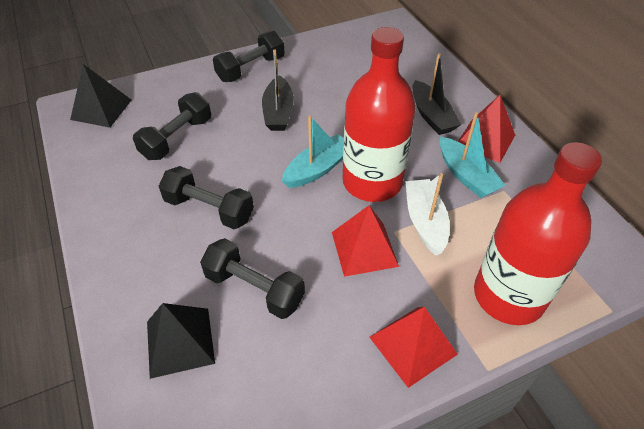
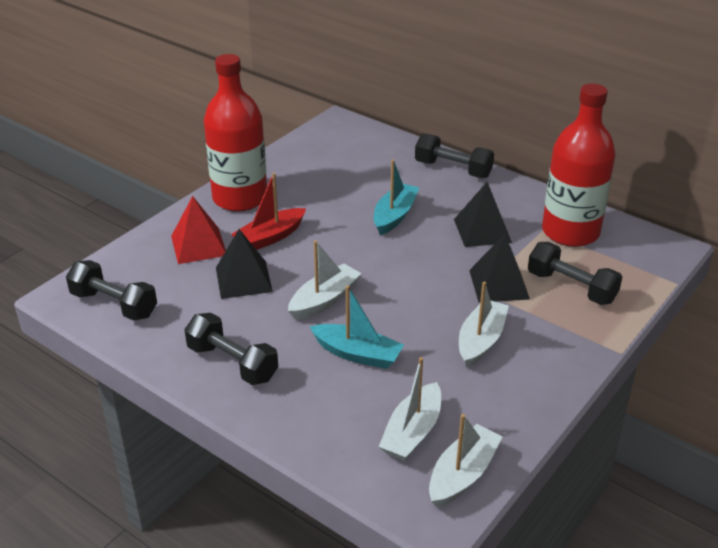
black boat: 2 -> 0
black pyramid: 2 -> 3
red boat: 0 -> 1
red pyramid: 3 -> 1
white boat: 1 -> 4

